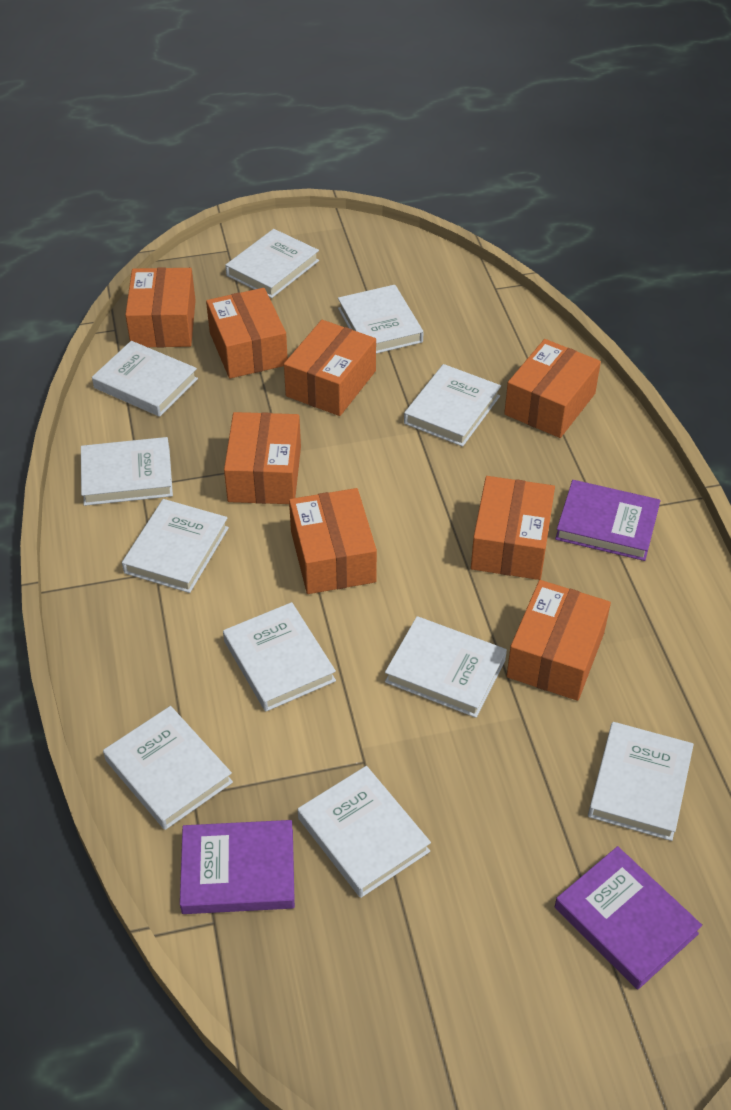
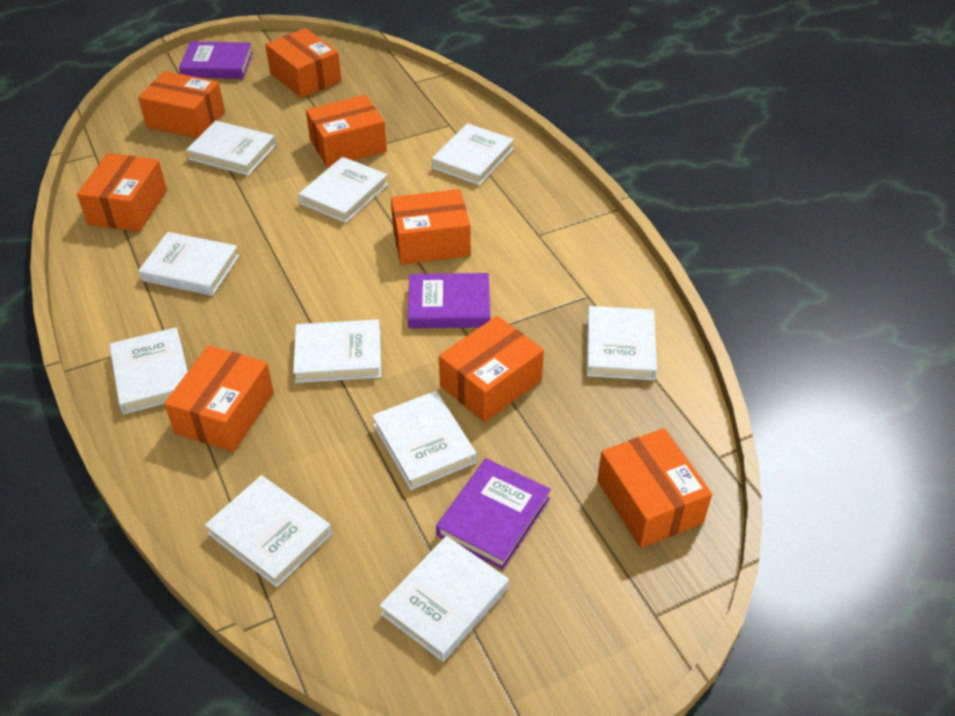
white book: 11 -> 10

